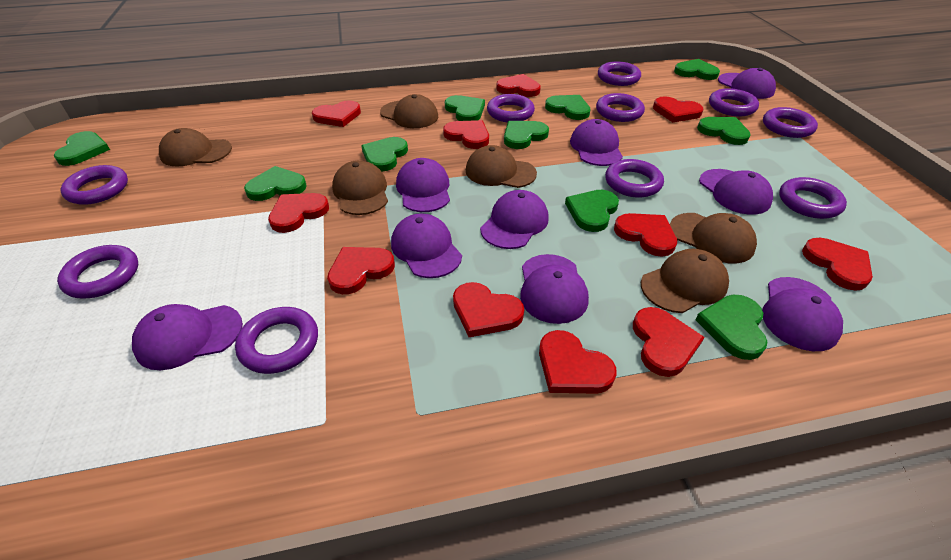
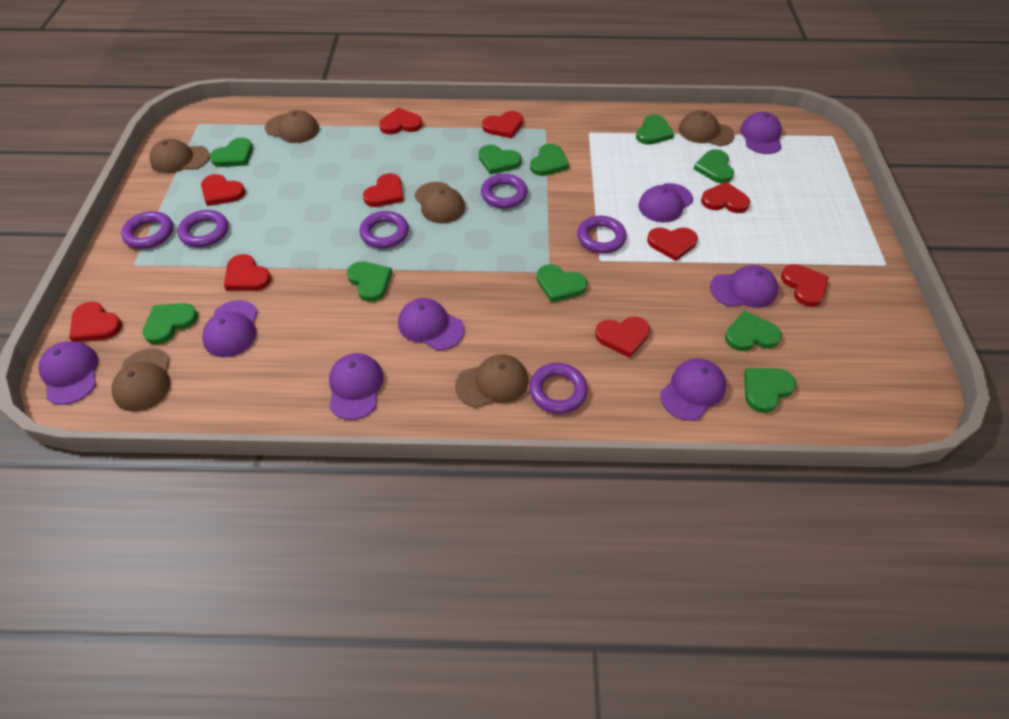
purple cap: 9 -> 8
purple ring: 10 -> 6
red heart: 11 -> 10

